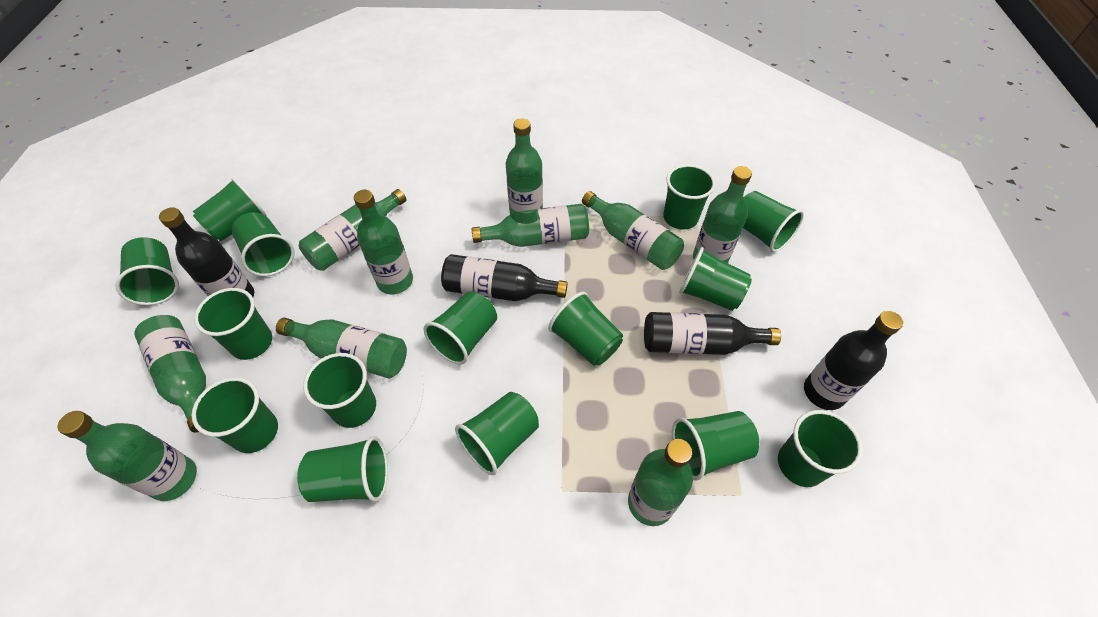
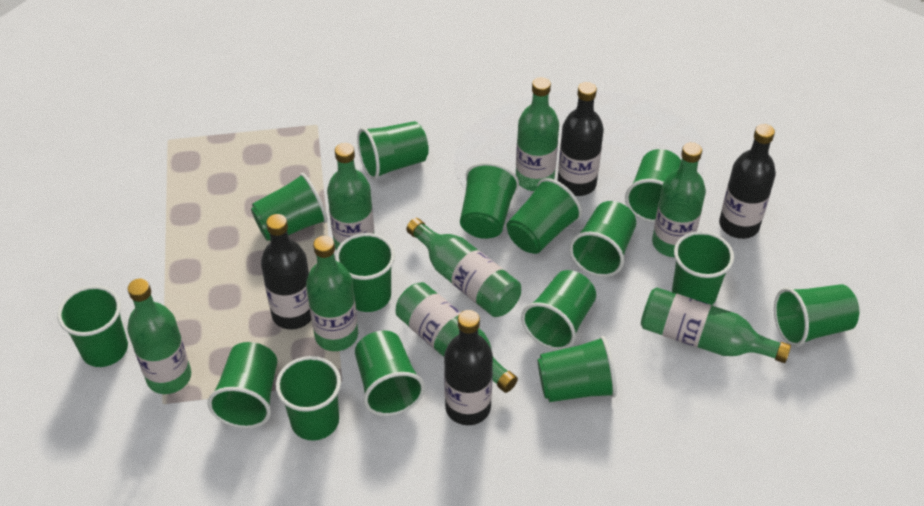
green bottle: 10 -> 8

